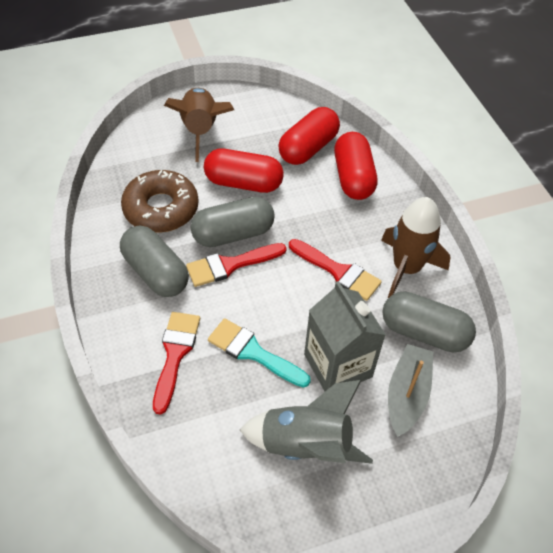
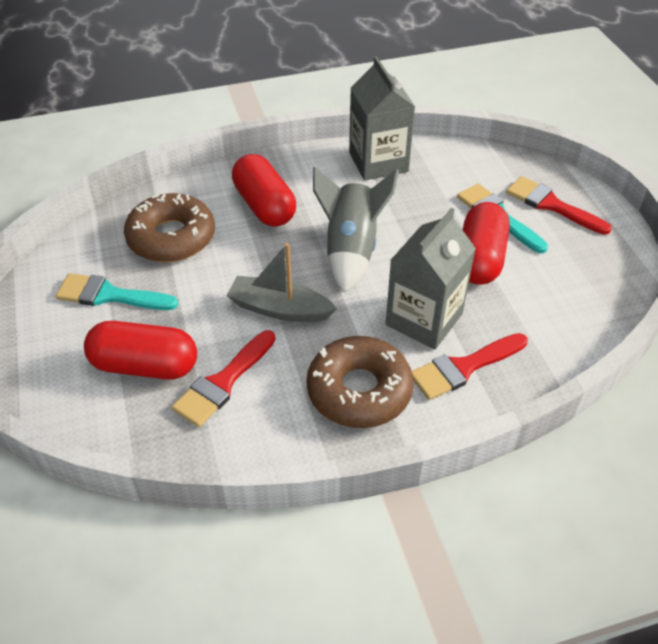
brown donut: 1 -> 2
brown rocket: 2 -> 0
grey capsule: 3 -> 0
grey carton: 1 -> 2
turquoise brush: 1 -> 2

